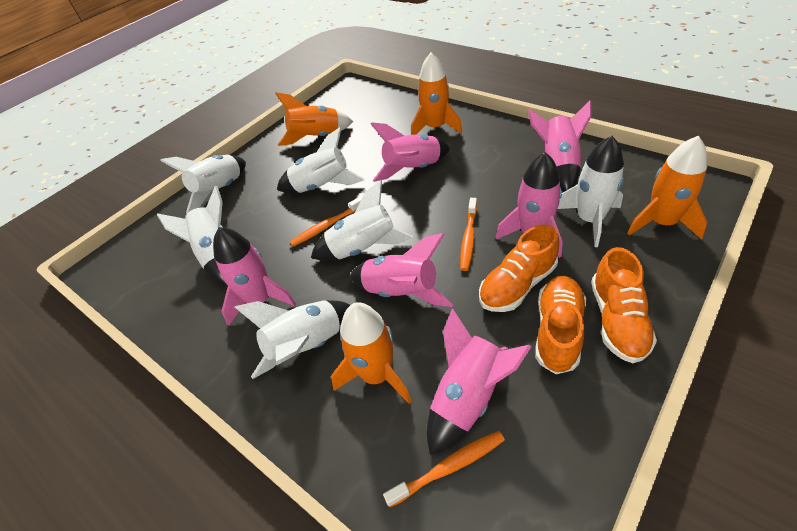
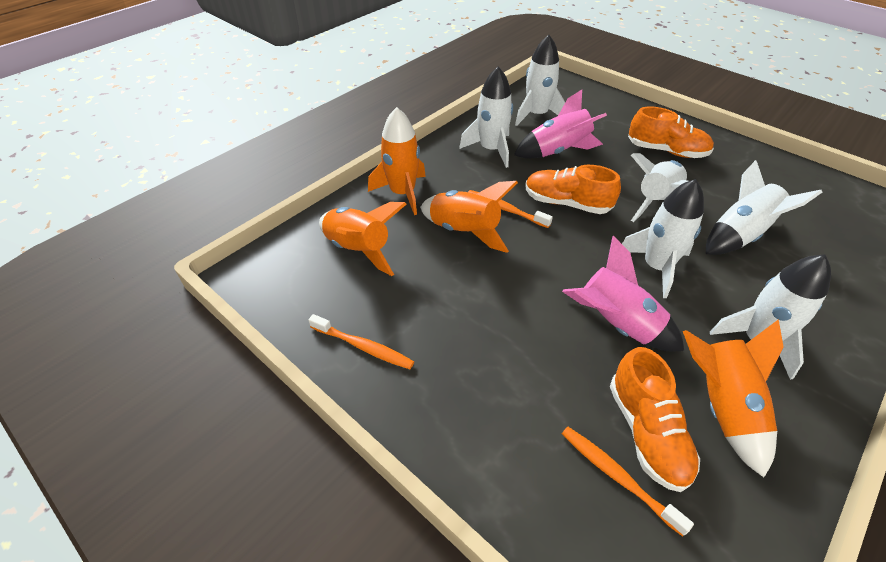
pink rocket: 6 -> 2

